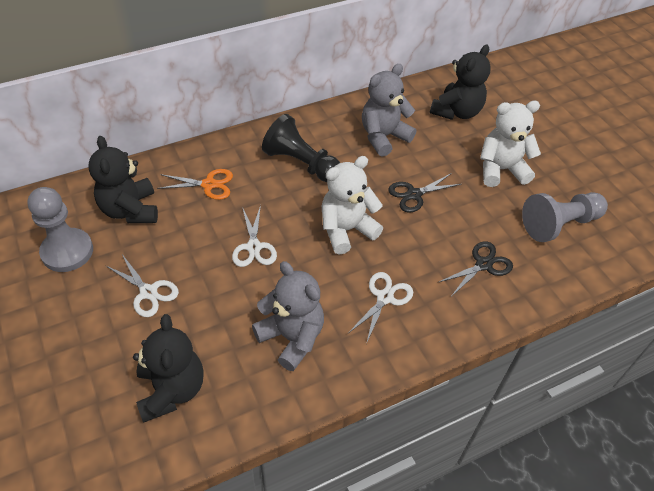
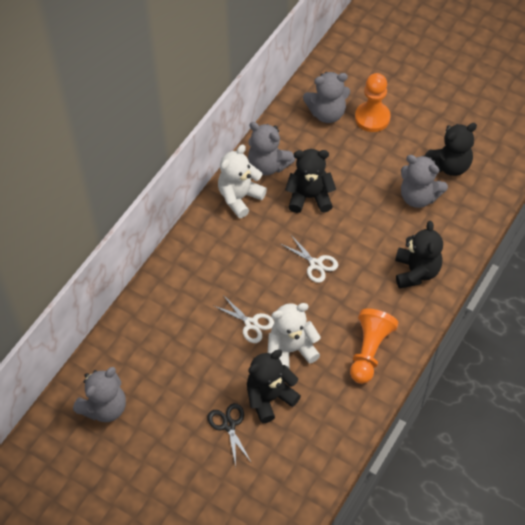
black pawn: 1 -> 0
black scissors: 2 -> 1
black teddy bear: 3 -> 4
grey pawn: 2 -> 0
grey teddy bear: 2 -> 4
orange pawn: 0 -> 2
orange scissors: 1 -> 0
white scissors: 3 -> 2

